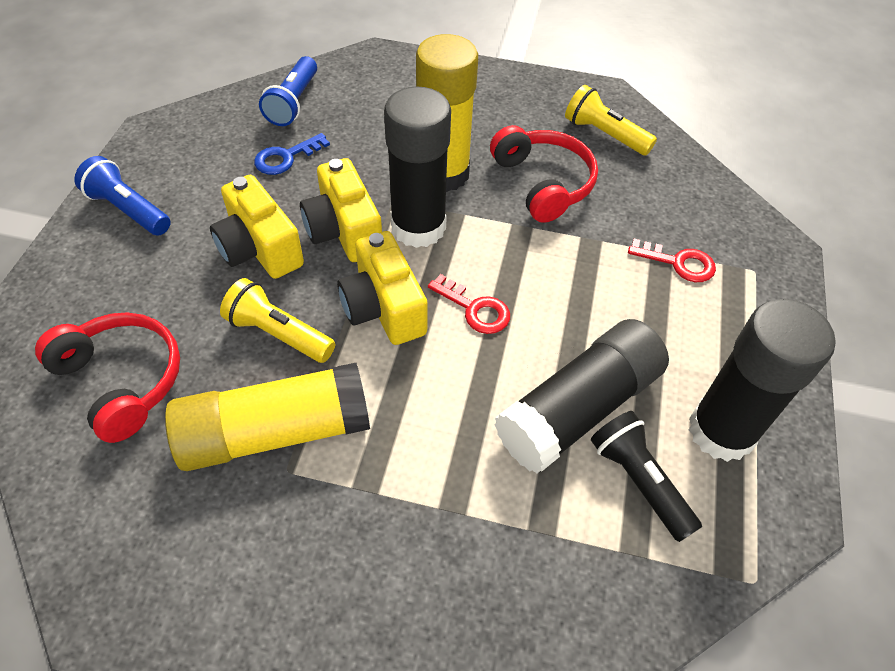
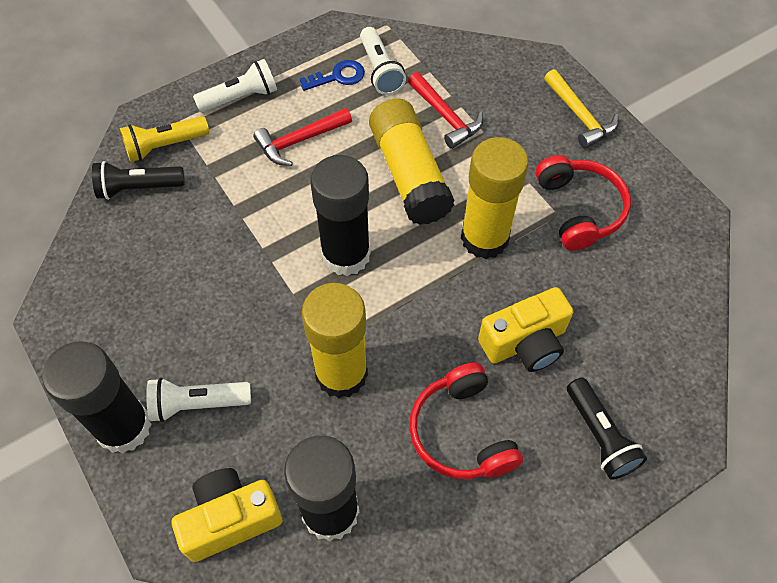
black flashlight: 1 -> 2
blue flashlight: 2 -> 0
red hammer: 0 -> 2
red key: 2 -> 0
white flashlight: 0 -> 3
yellow camera: 3 -> 2
yellow flashlight: 2 -> 1
yellow glue stick: 2 -> 3
yellow hammer: 0 -> 1

